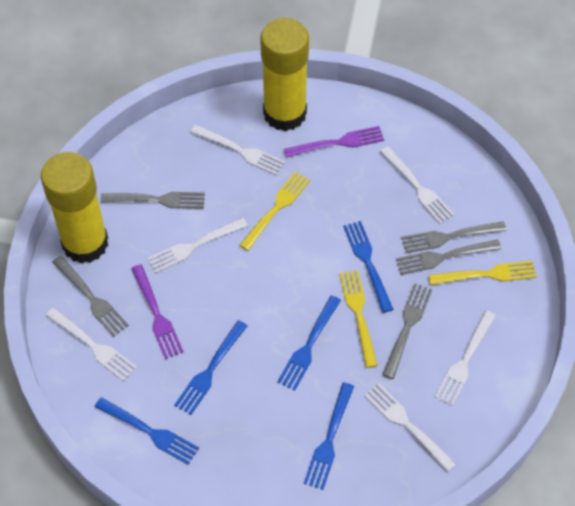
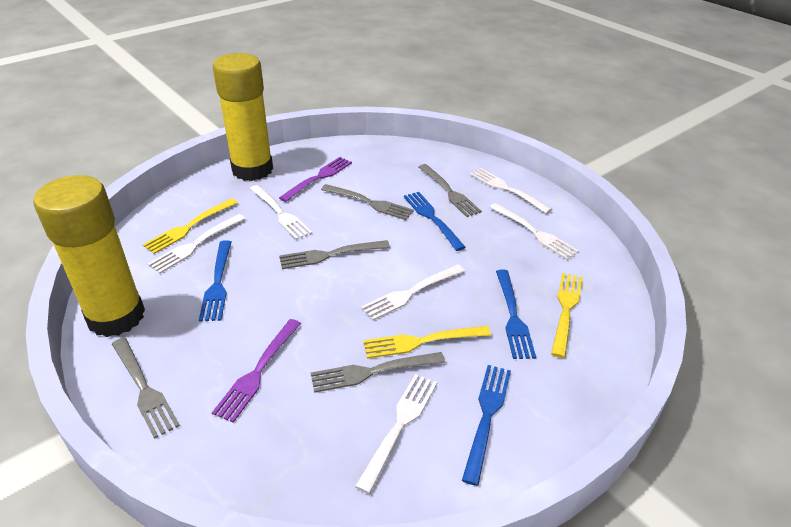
blue fork: 5 -> 4

